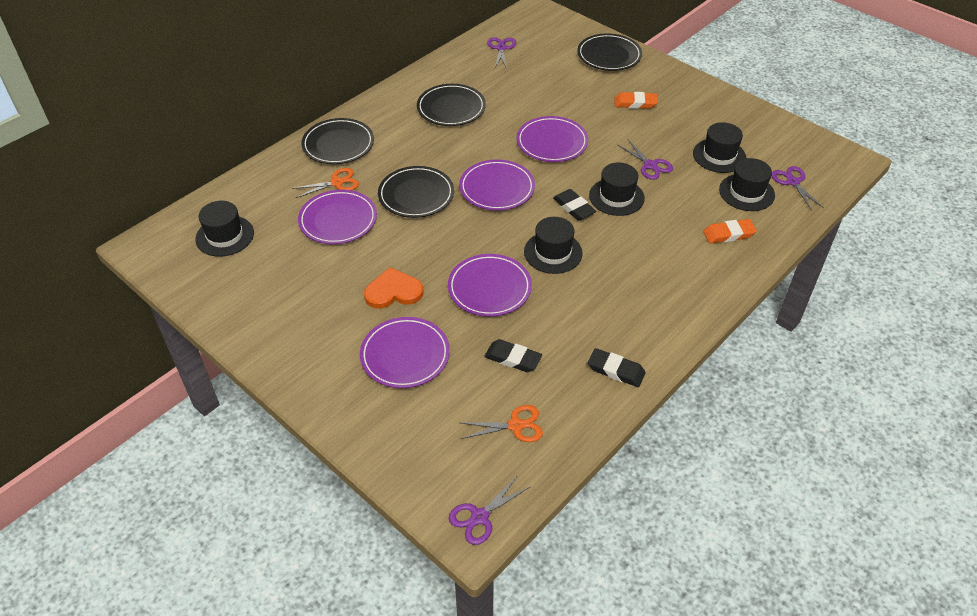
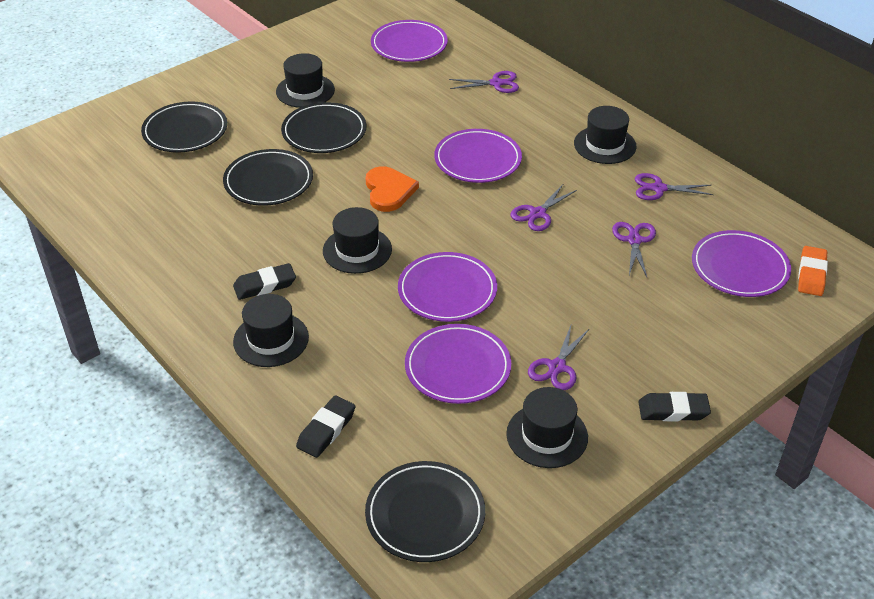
orange eraser: 2 -> 1
orange scissors: 2 -> 0
purple scissors: 4 -> 5

